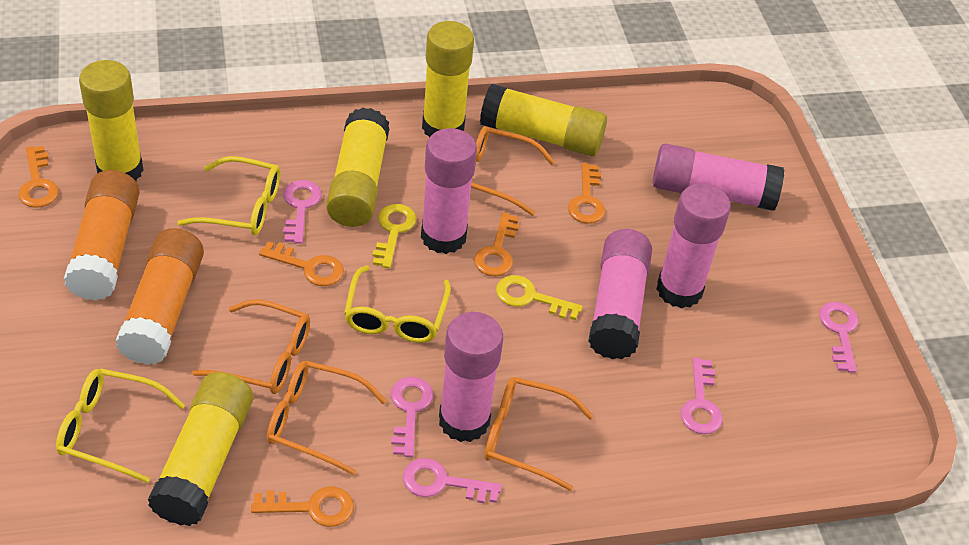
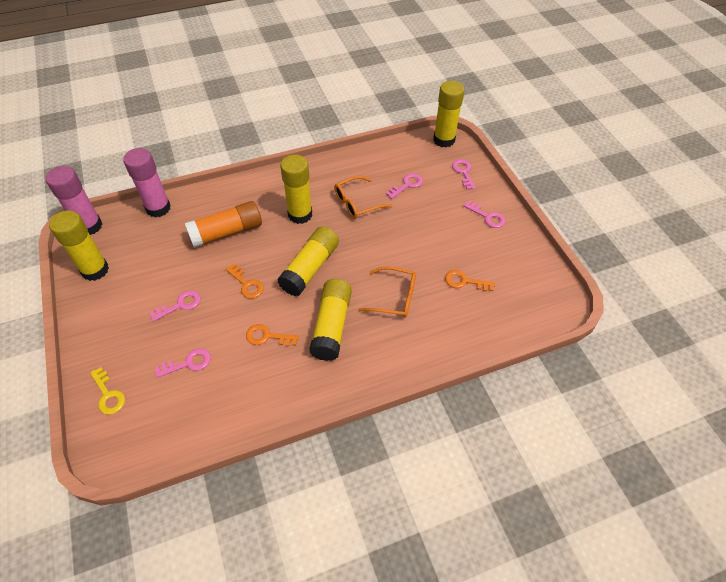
orange glasses: 4 -> 2
orange glue stick: 2 -> 1
orange key: 5 -> 3
pink glue stick: 5 -> 2
yellow glasses: 3 -> 0
yellow key: 2 -> 1

